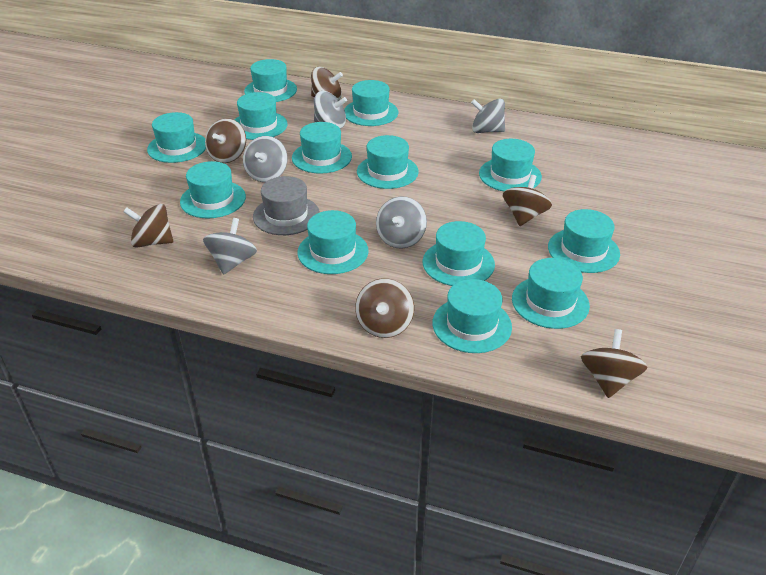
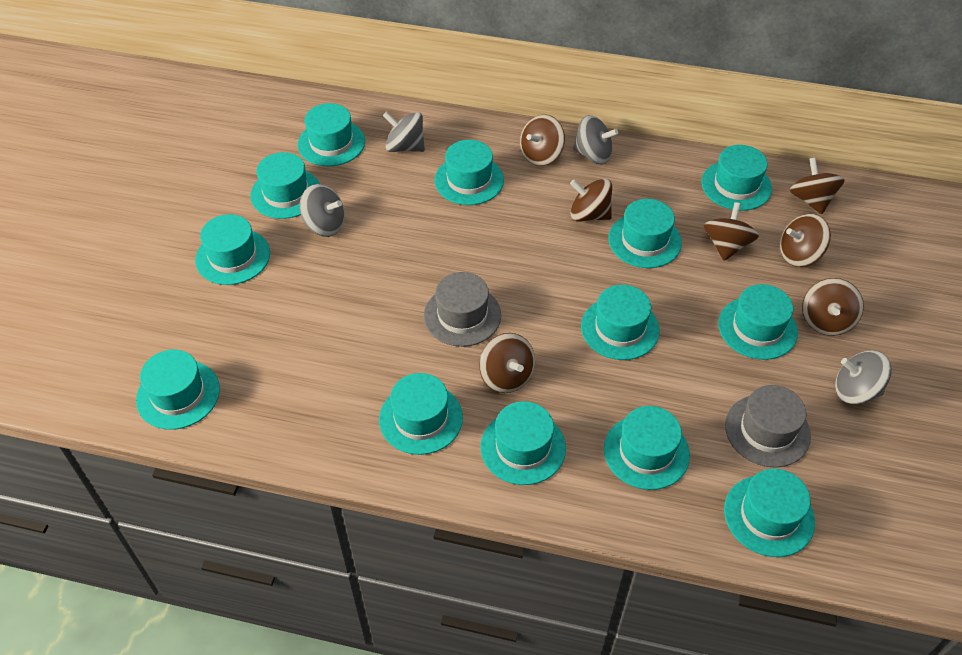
brown spinning top: 6 -> 7
grey hat: 1 -> 2
grey spinning top: 5 -> 4

